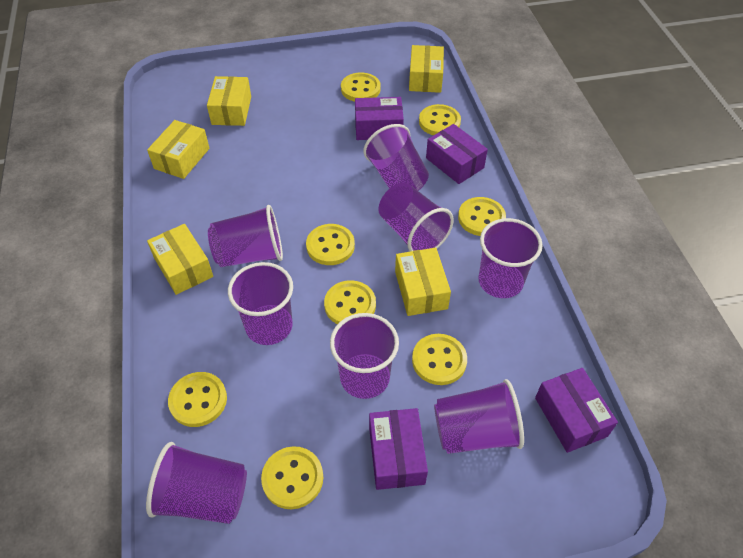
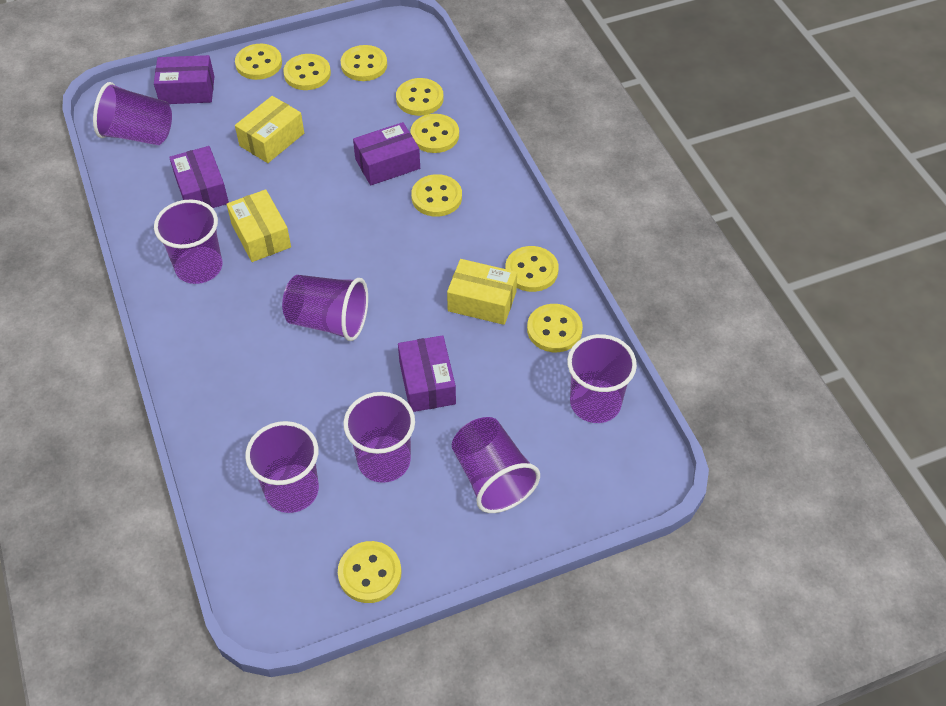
purple cup: 8 -> 7
yellow box: 5 -> 3
yellow button: 8 -> 9

